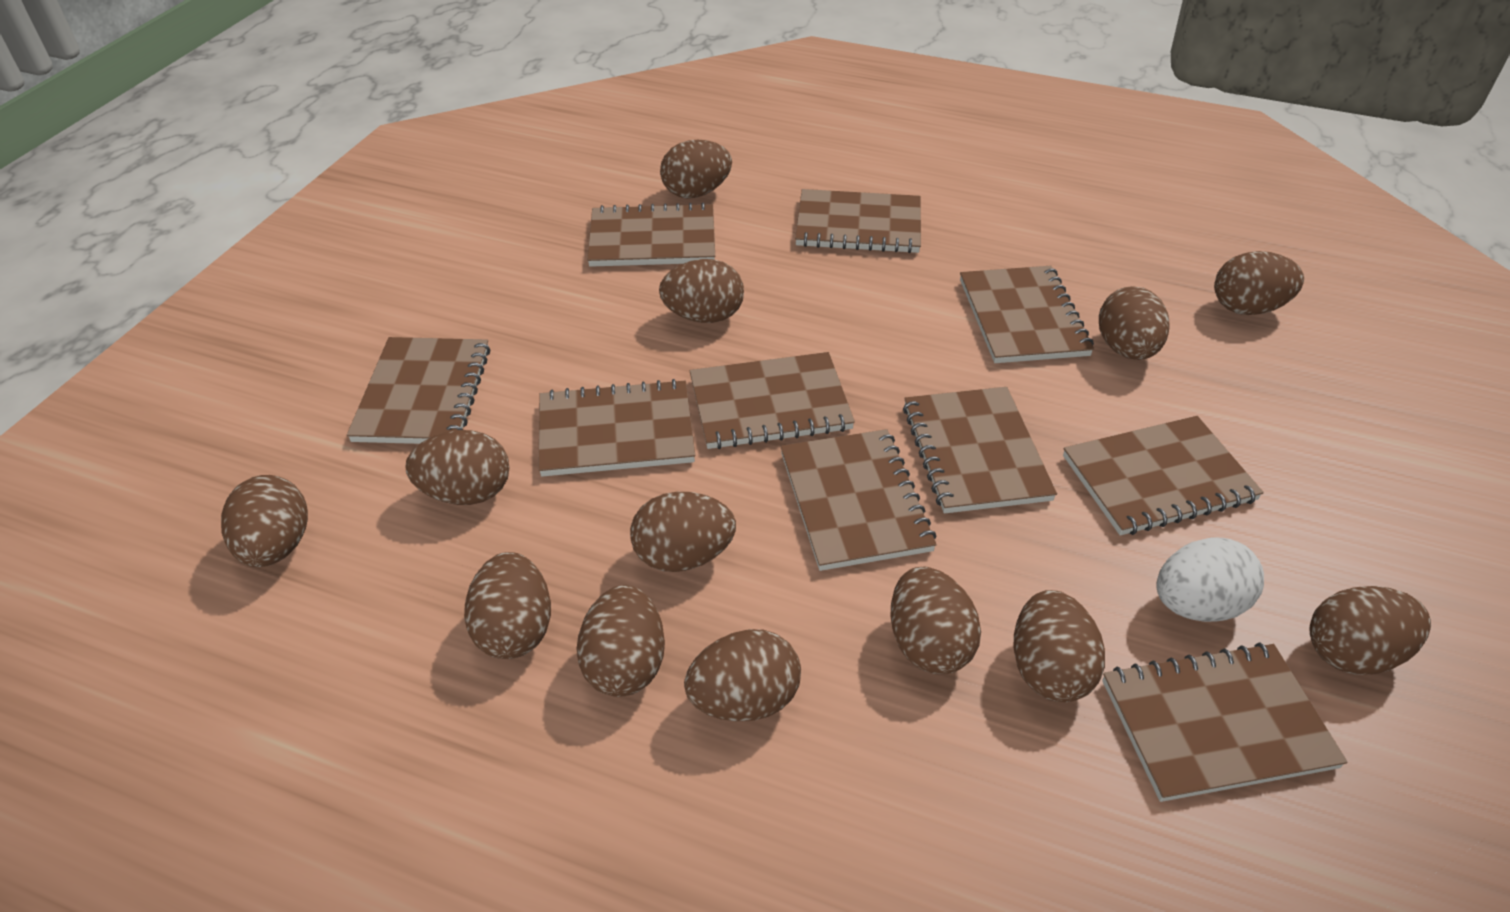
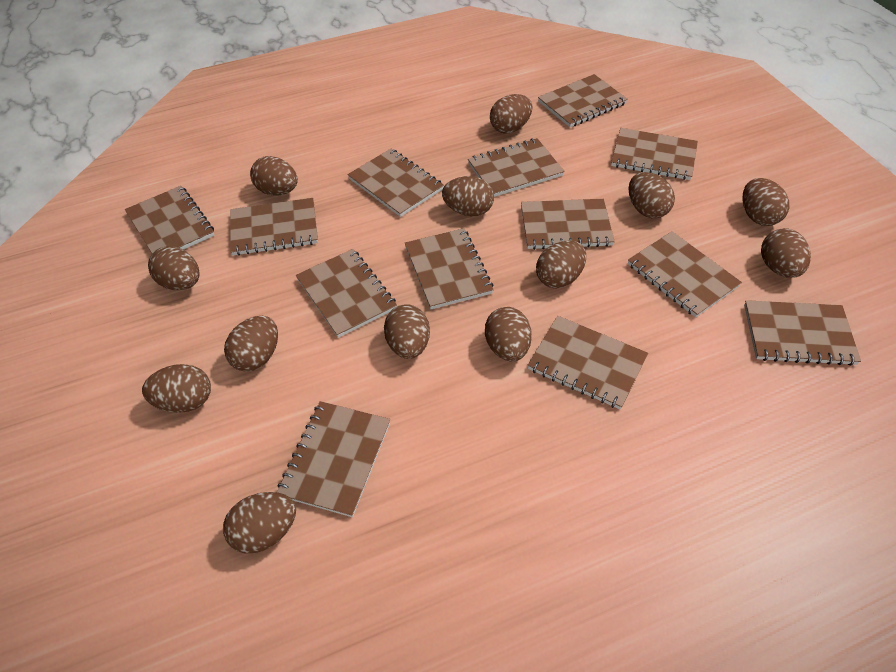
brown notebook: 10 -> 13
white egg: 1 -> 0

